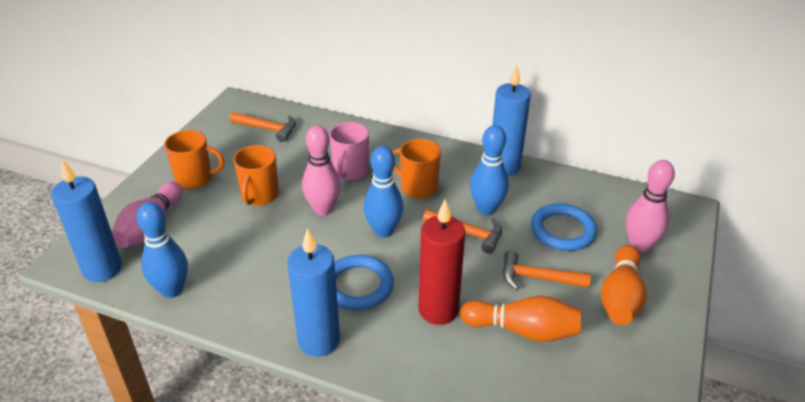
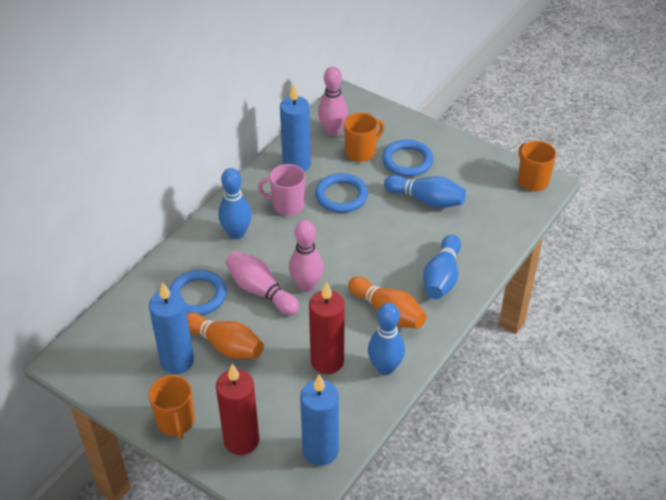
blue bowling pin: 3 -> 4
blue ring: 2 -> 3
orange hammer: 3 -> 0
red candle: 1 -> 2

